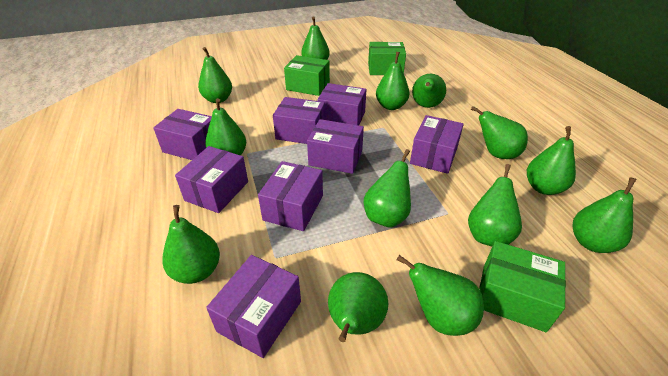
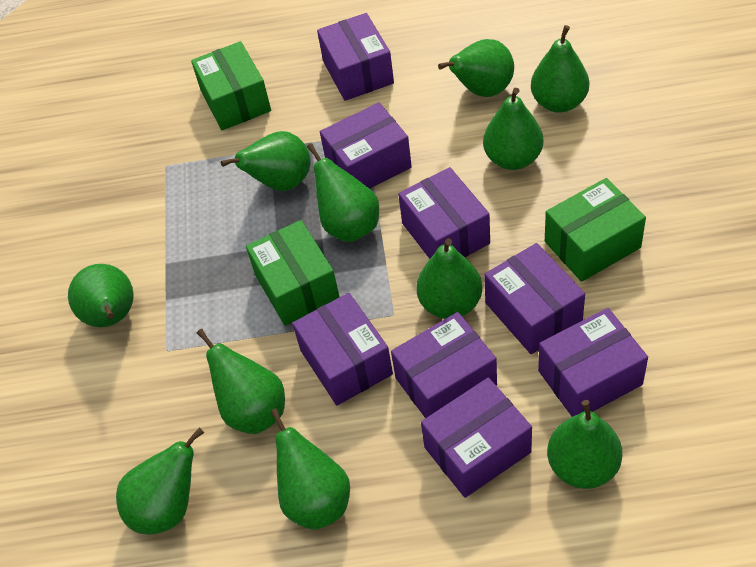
green pear: 13 -> 11

